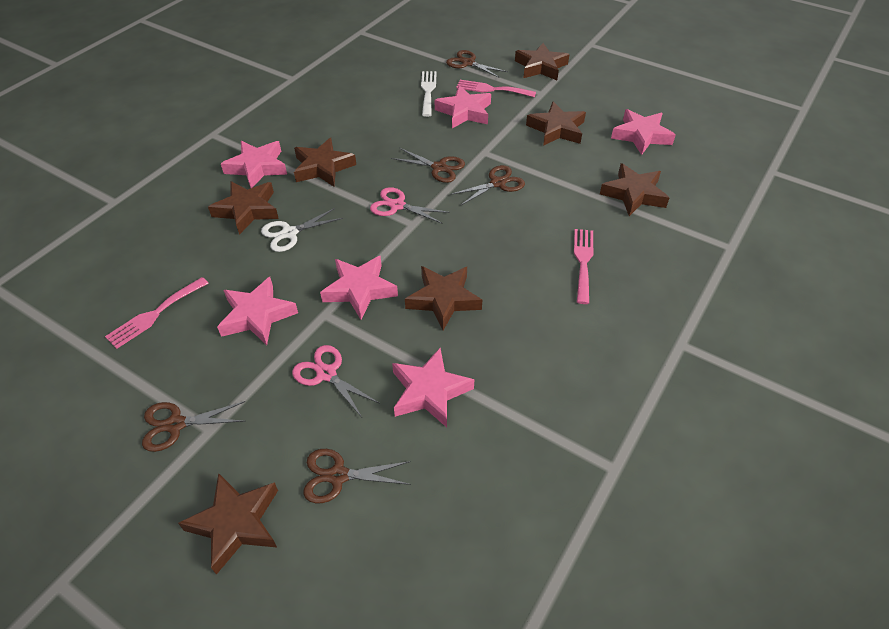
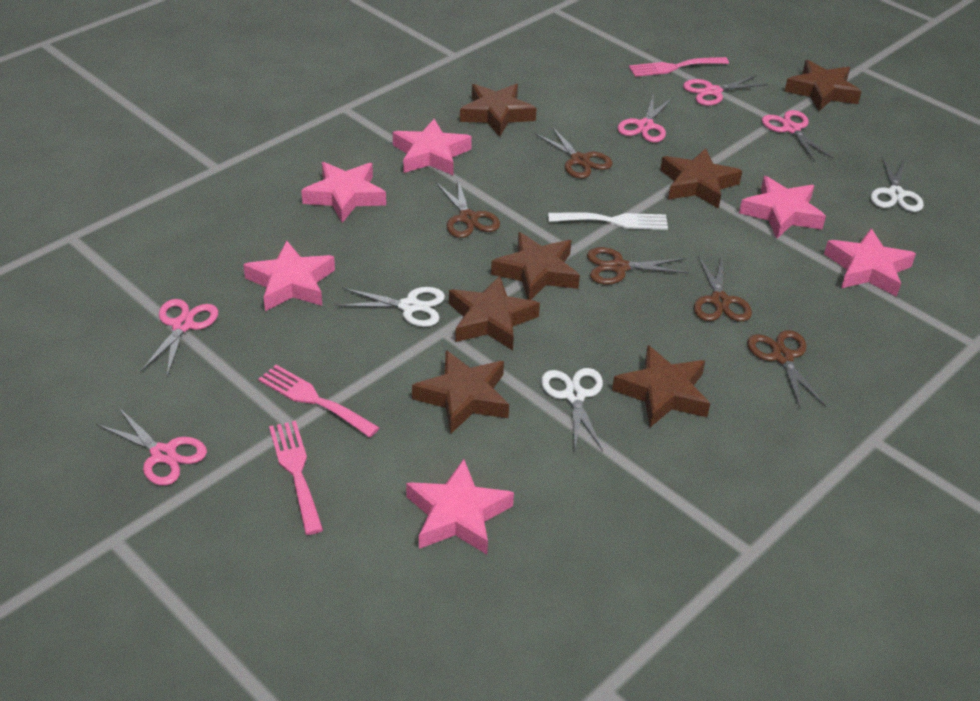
pink scissors: 2 -> 5
white scissors: 1 -> 3

